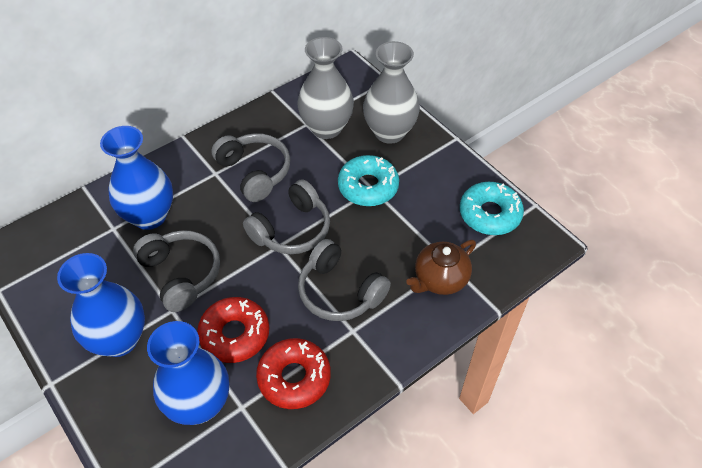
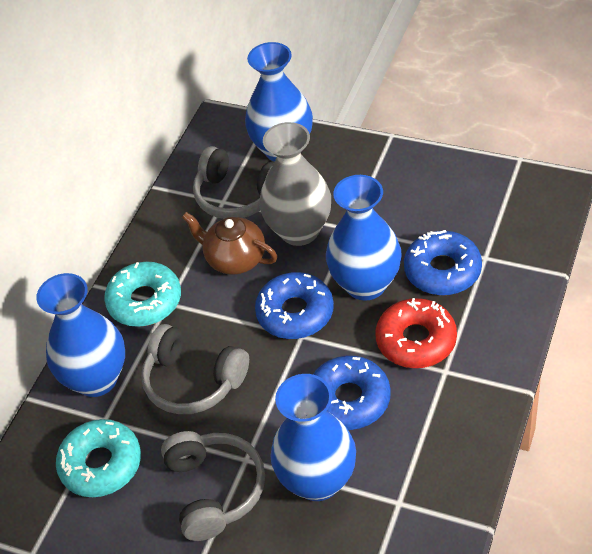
blue donut: 0 -> 3
blue vase: 3 -> 4
grey headphones: 4 -> 3
grey vase: 2 -> 1
red donut: 2 -> 1

